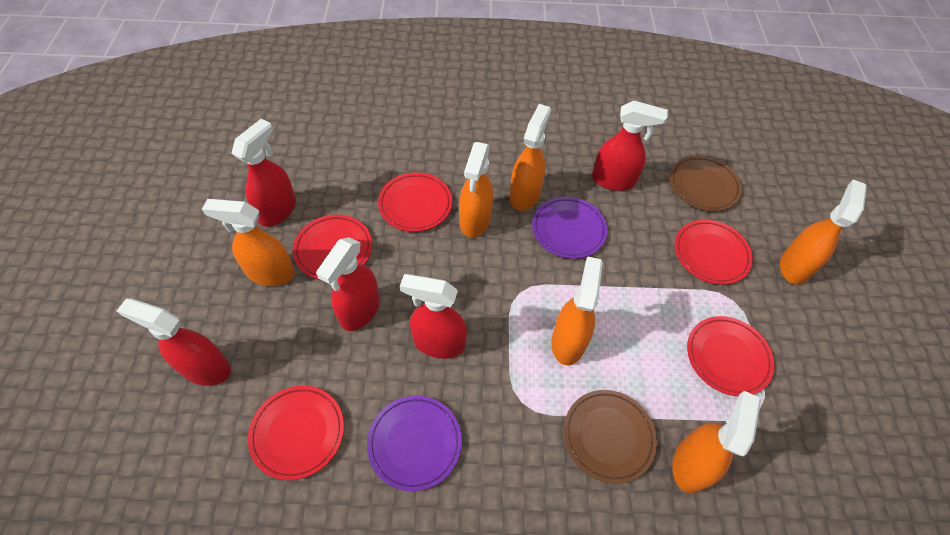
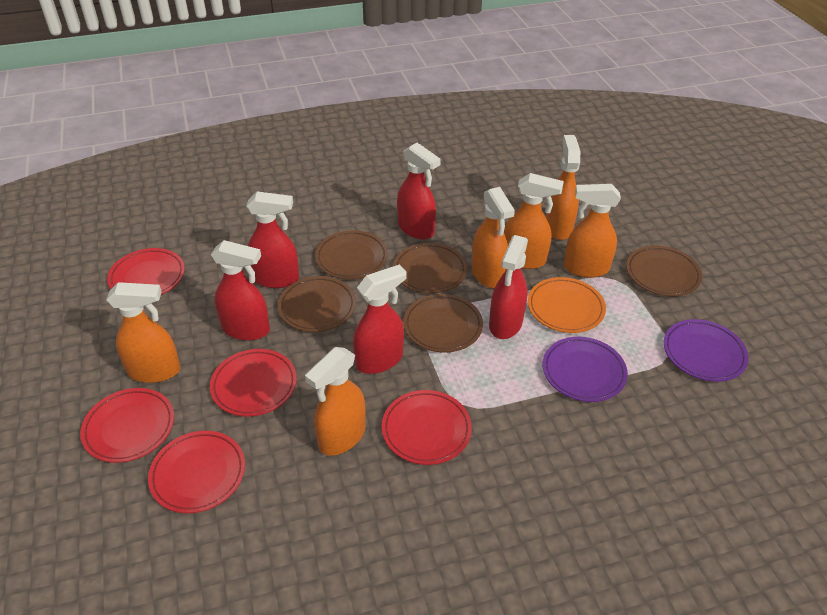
brown plate: 2 -> 5
orange plate: 0 -> 1

